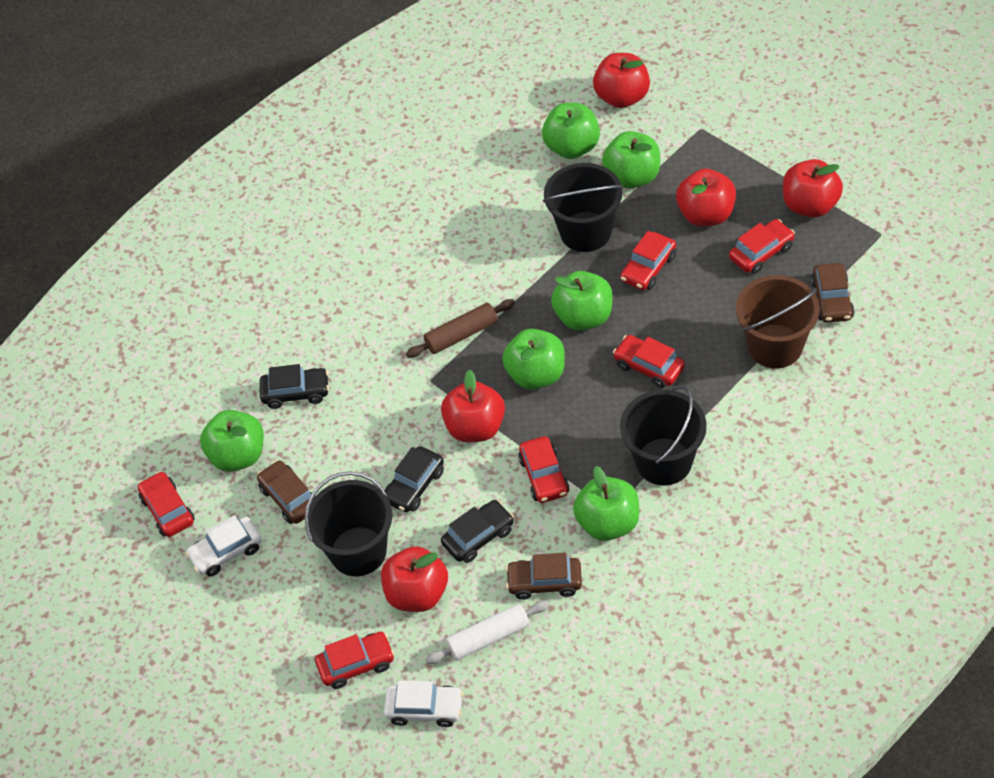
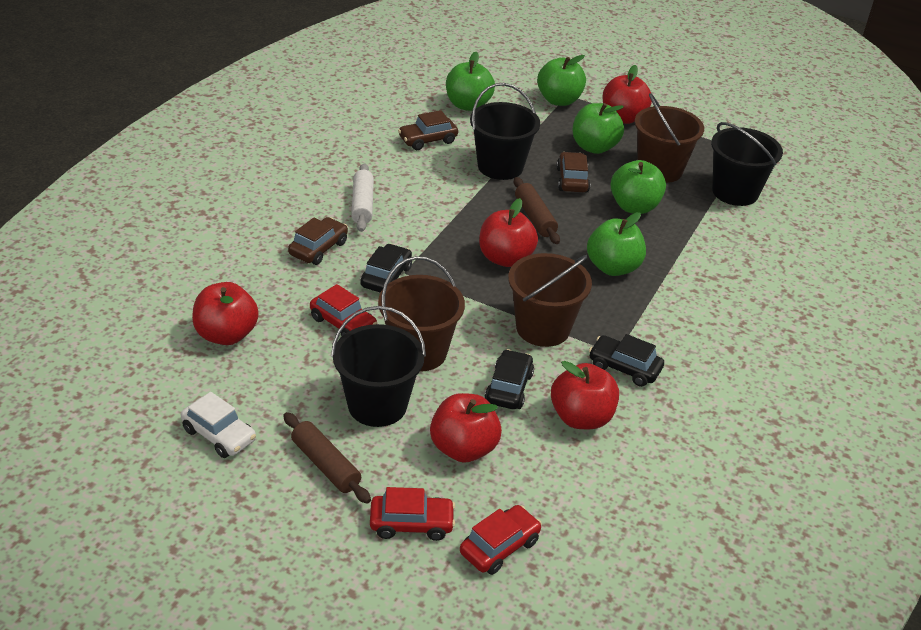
brown bucket: 1 -> 3
brown rolling pin: 1 -> 2
green apple: 6 -> 5
red car: 6 -> 3
white car: 2 -> 1

